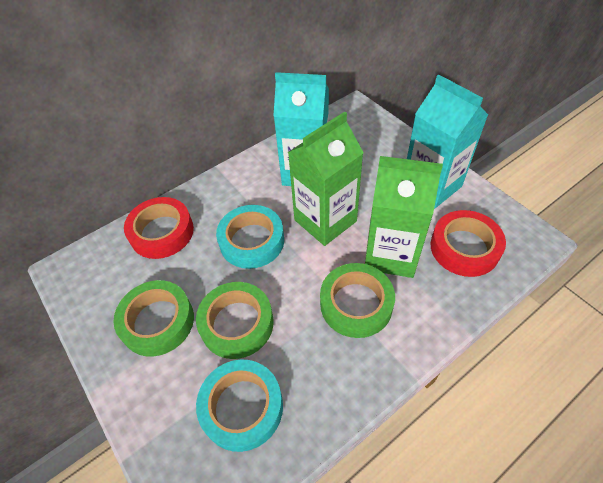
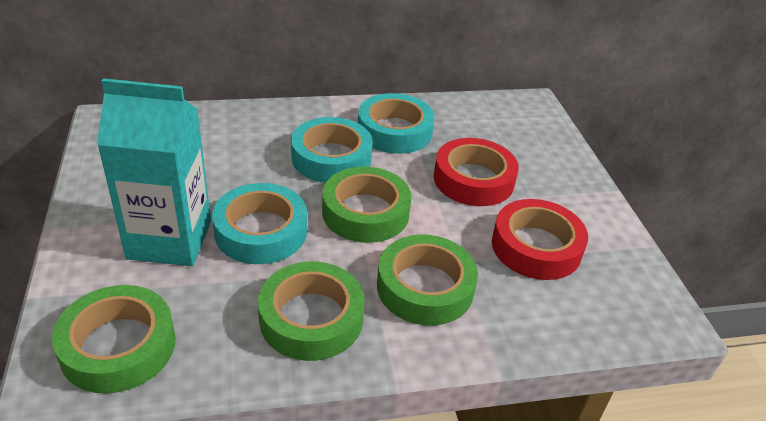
green carton: 2 -> 0
green tape: 3 -> 4
turquoise carton: 2 -> 1
turquoise tape: 2 -> 3

